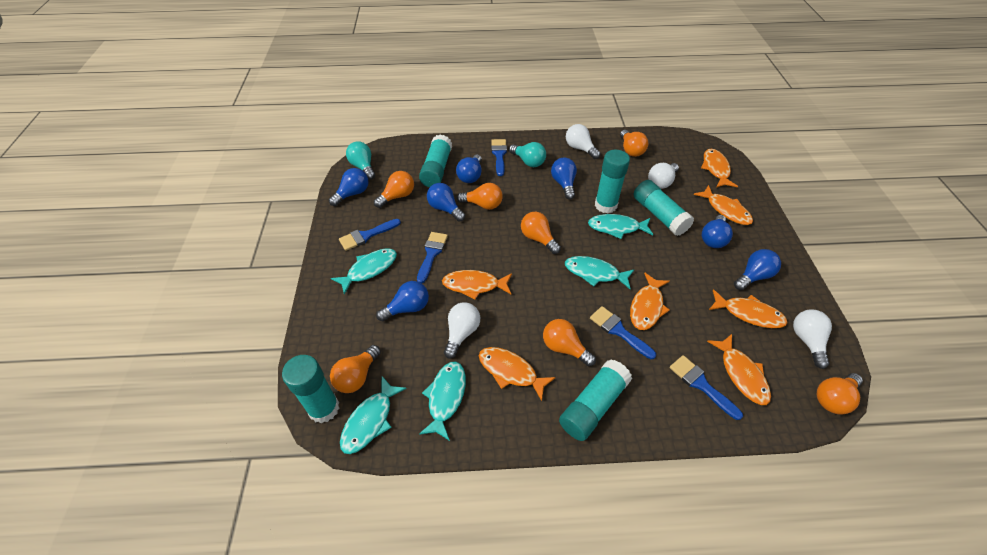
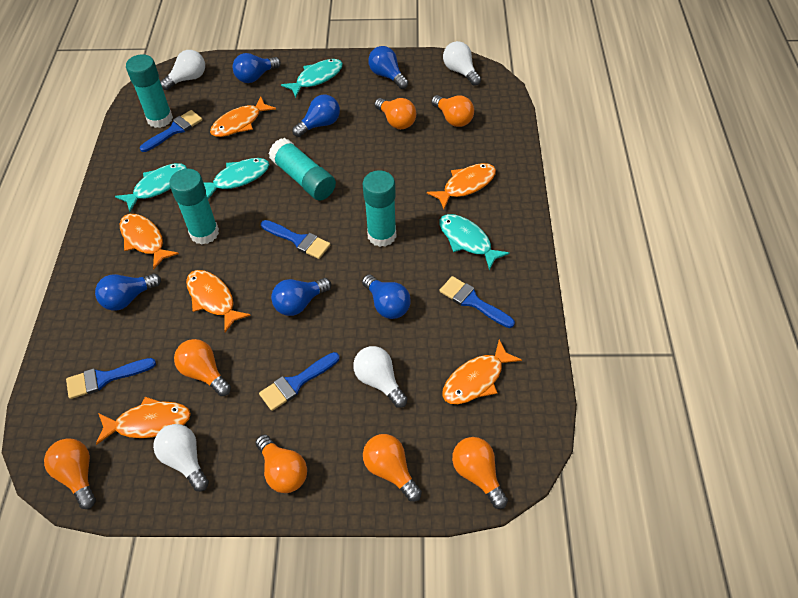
blue light bulb: 7 -> 6
orange fish: 7 -> 6
turquoise fish: 5 -> 4
turquoise glue stick: 5 -> 4
turquoise light bulb: 2 -> 0

